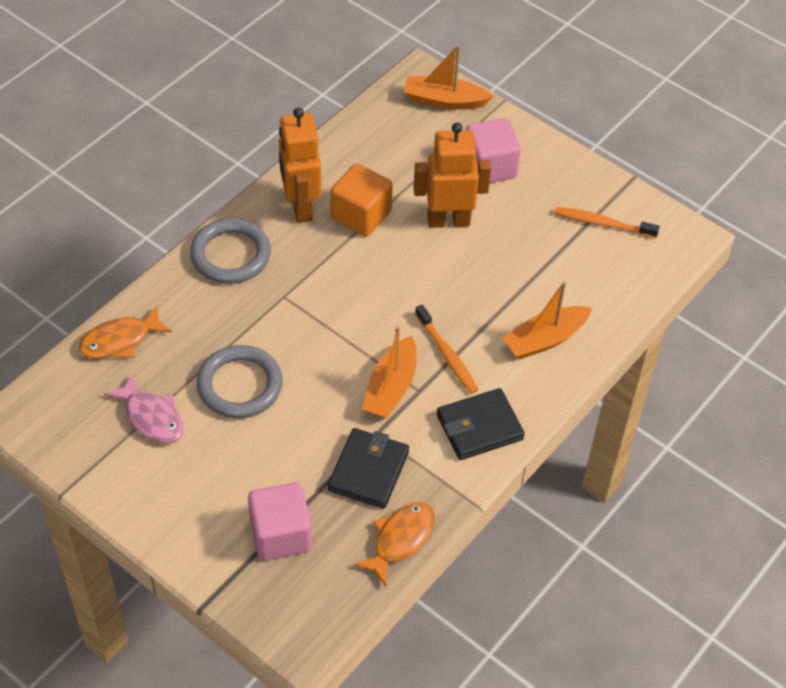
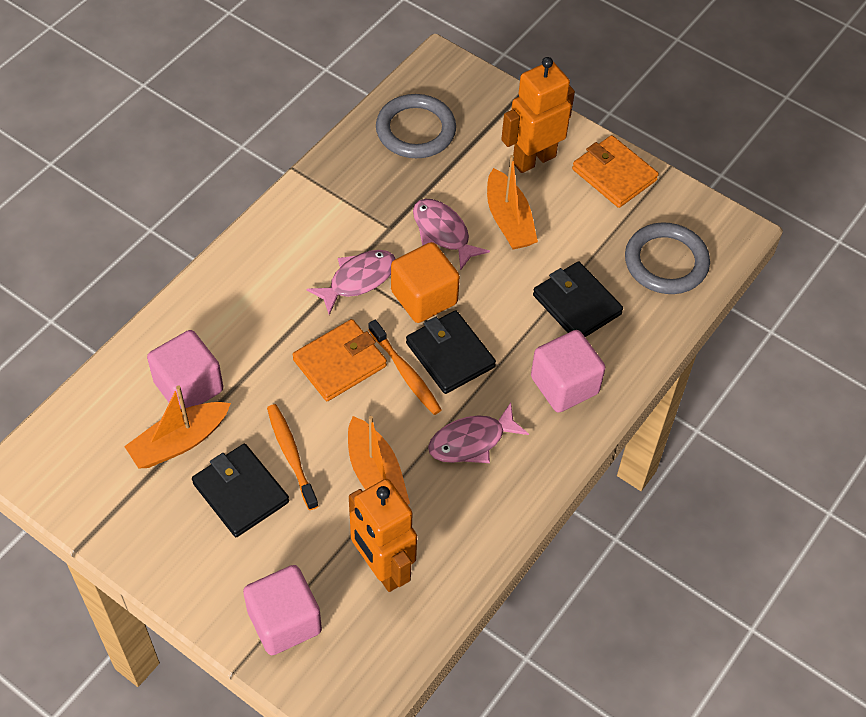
black wallet: 2 -> 3
orange fish: 2 -> 0
orange wallet: 0 -> 2
pink cube: 2 -> 3
pink fish: 1 -> 3

